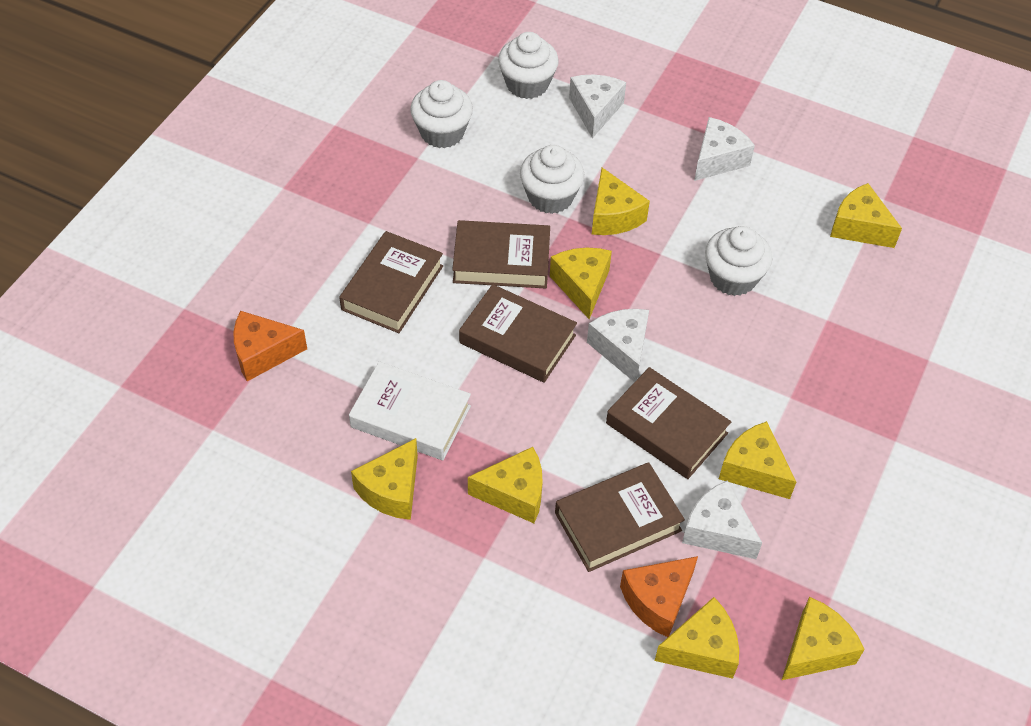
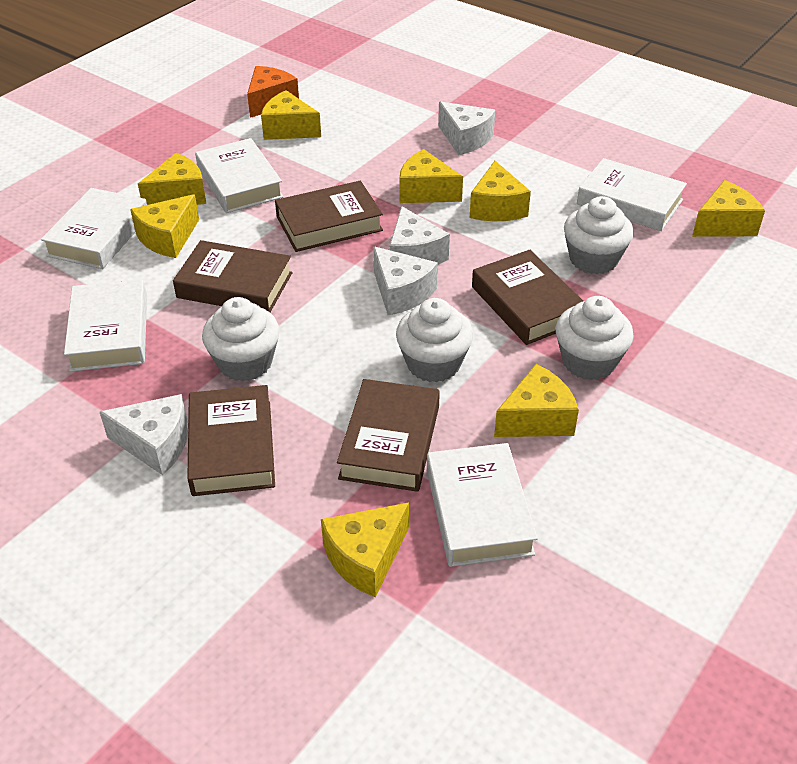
orange cheese: 2 -> 1
white book: 1 -> 5

